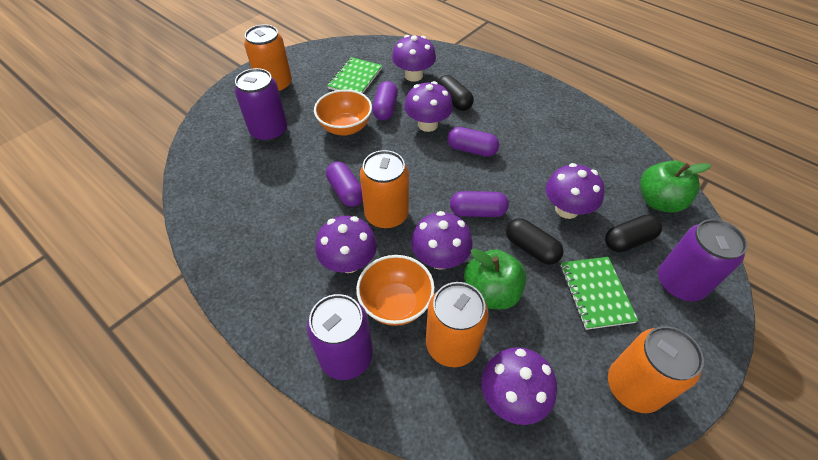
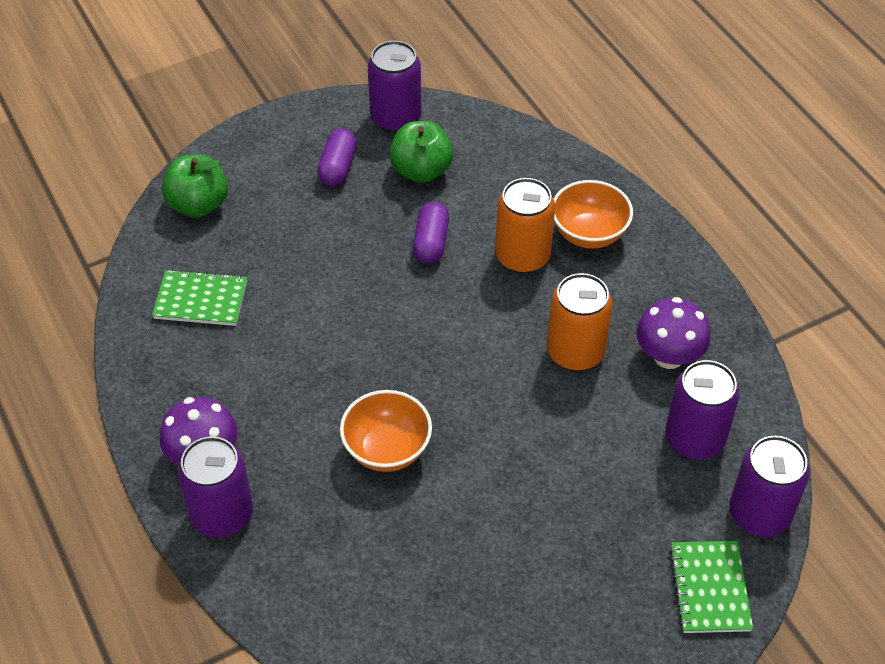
black capsule: 3 -> 0
orange can: 4 -> 2
purple can: 3 -> 4
purple capsule: 4 -> 2
purple mushroom: 6 -> 2

